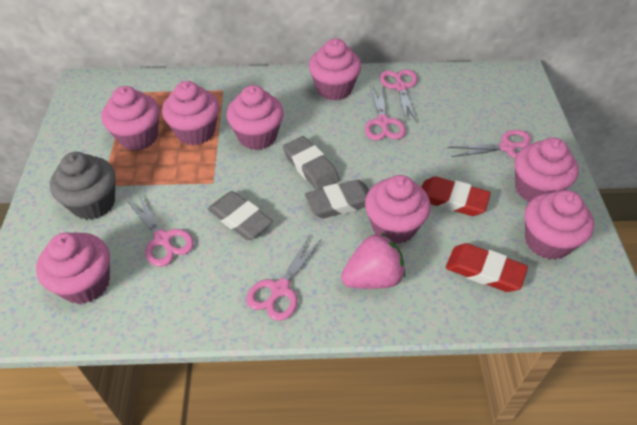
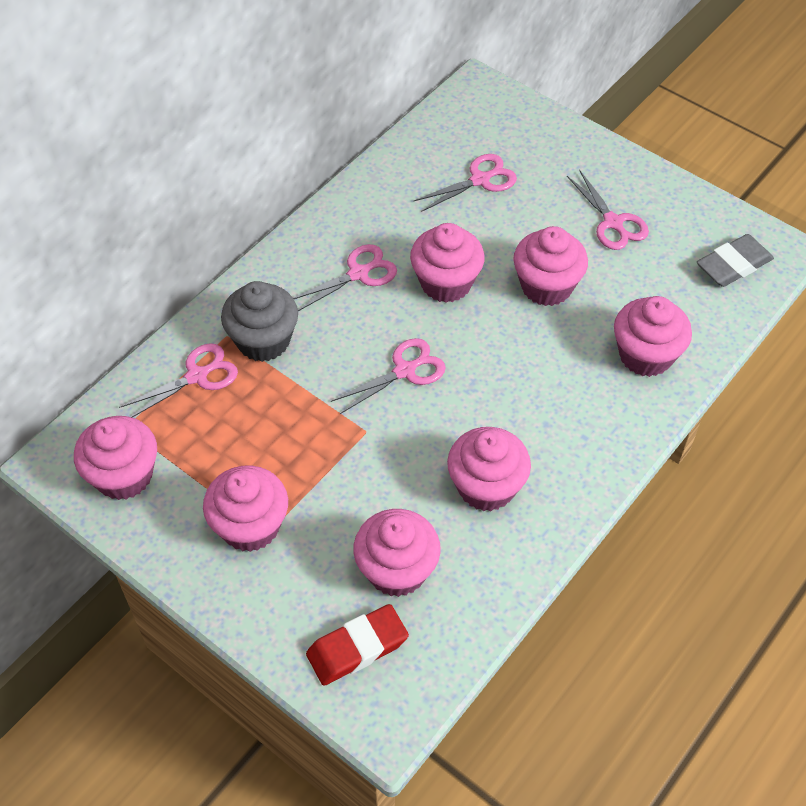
grey eraser: 3 -> 1
pink cupcake: 8 -> 7
pink strawberry: 1 -> 0
red eraser: 2 -> 1

